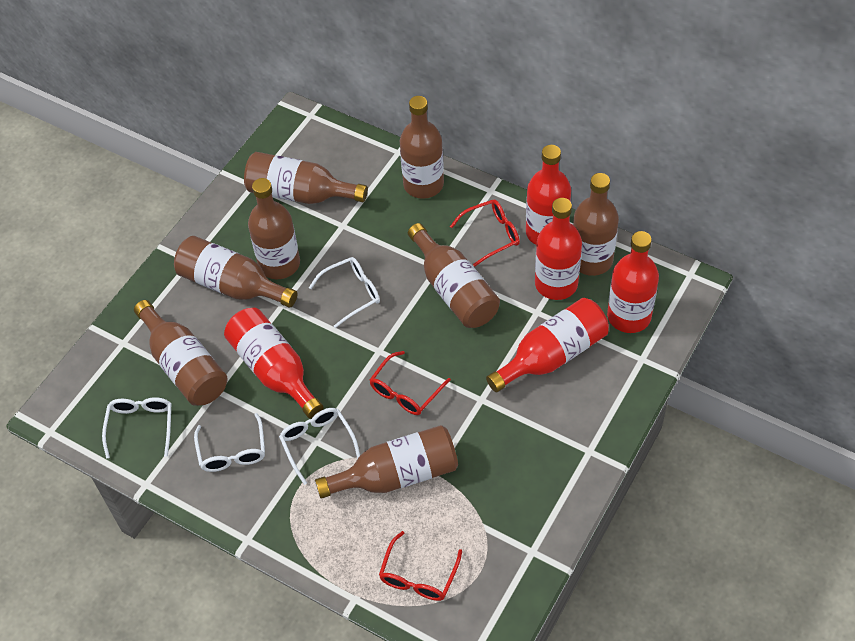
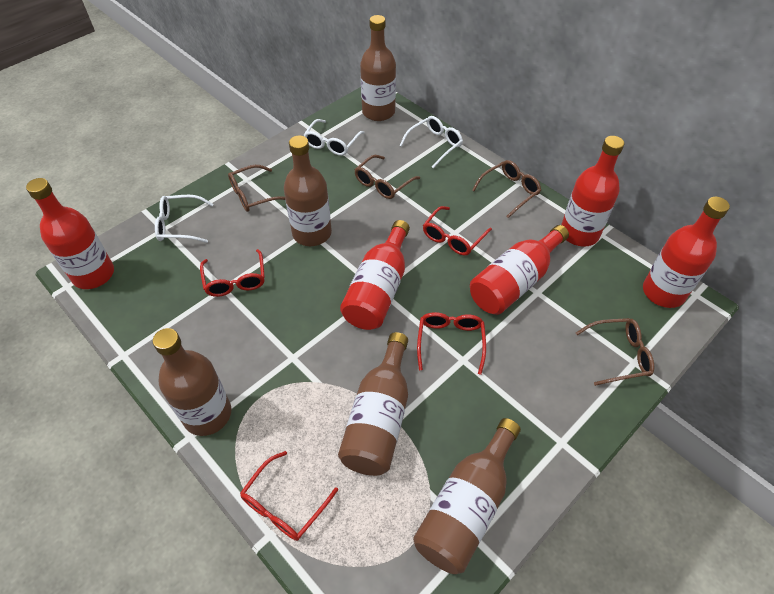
brown bottle: 8 -> 5
brown glasses: 0 -> 4
red glasses: 3 -> 4
white glasses: 4 -> 3

